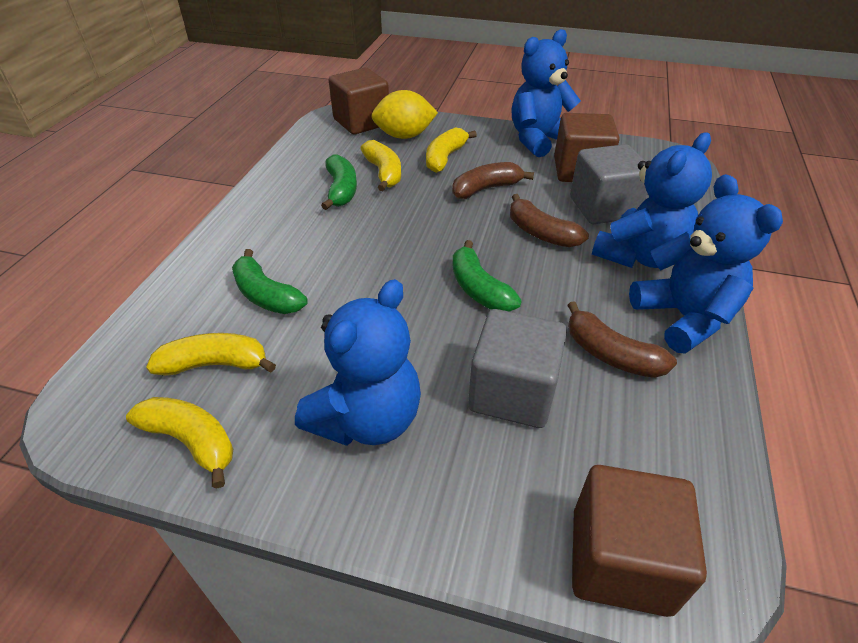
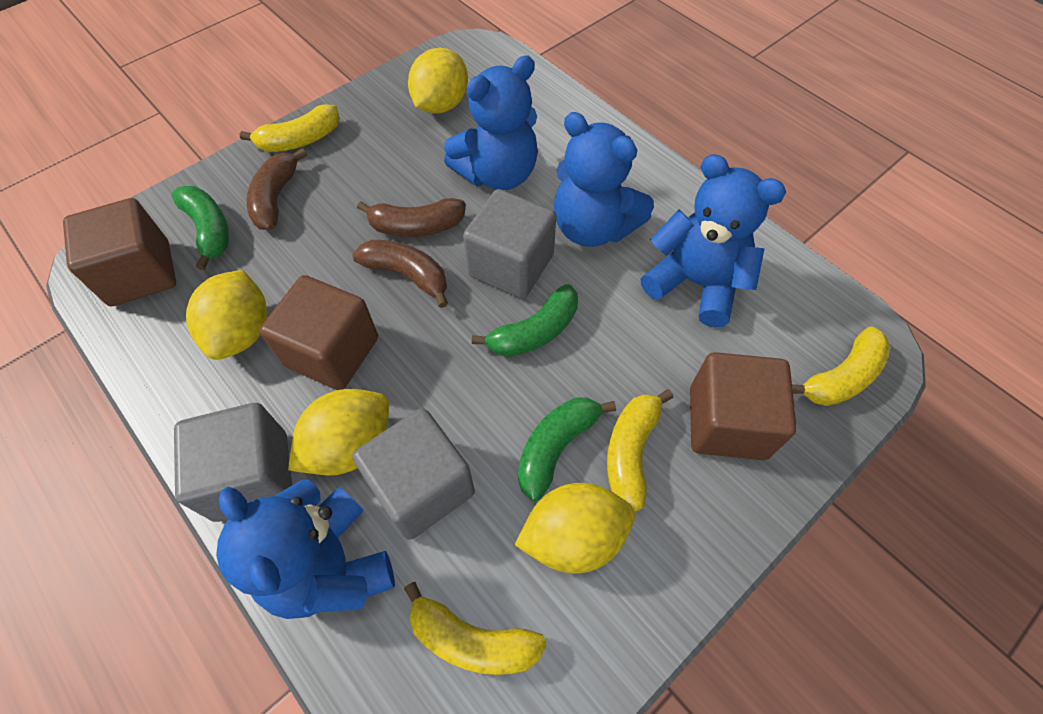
grey cube: 2 -> 3
yellow lemon: 1 -> 4

